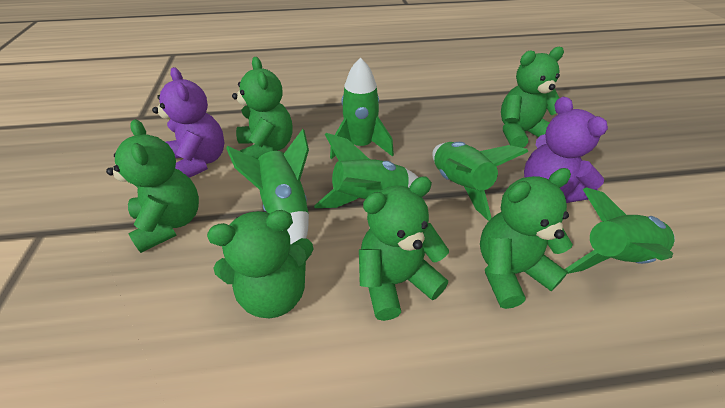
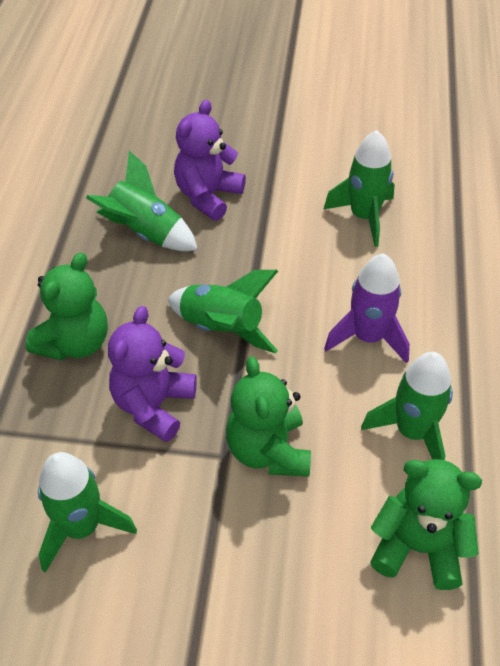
green teddy bear: 6 -> 3
purple rocket: 0 -> 1

